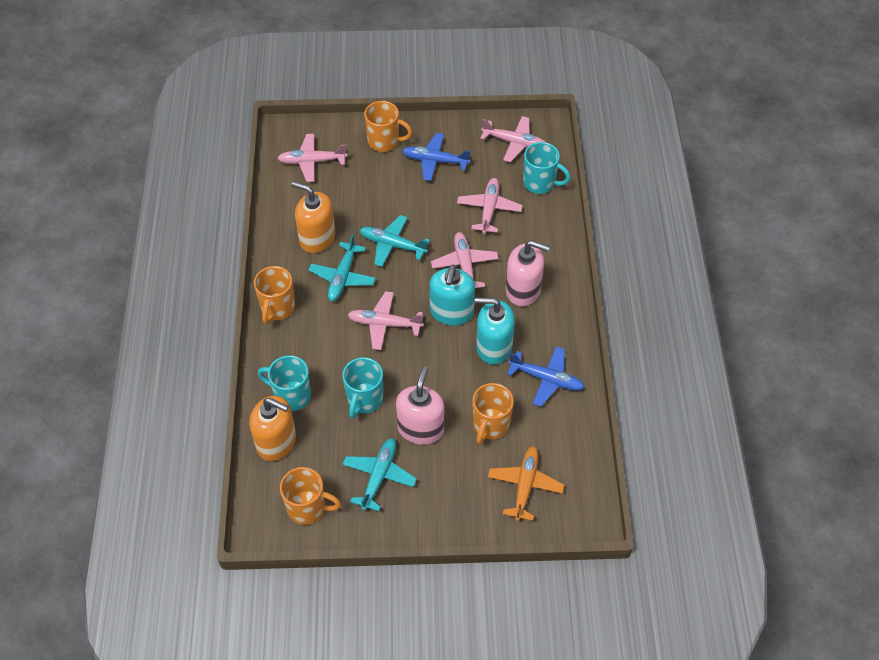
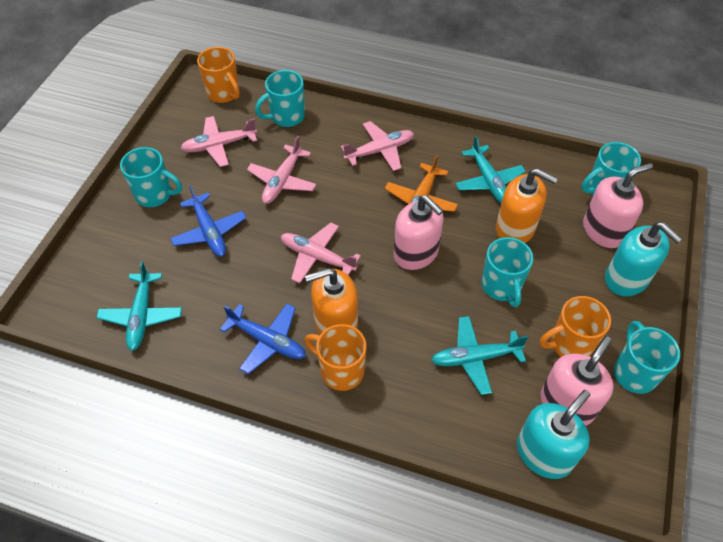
orange mug: 4 -> 3
pink plane: 5 -> 4
pink soap dispenser: 2 -> 3
turquoise mug: 3 -> 5

